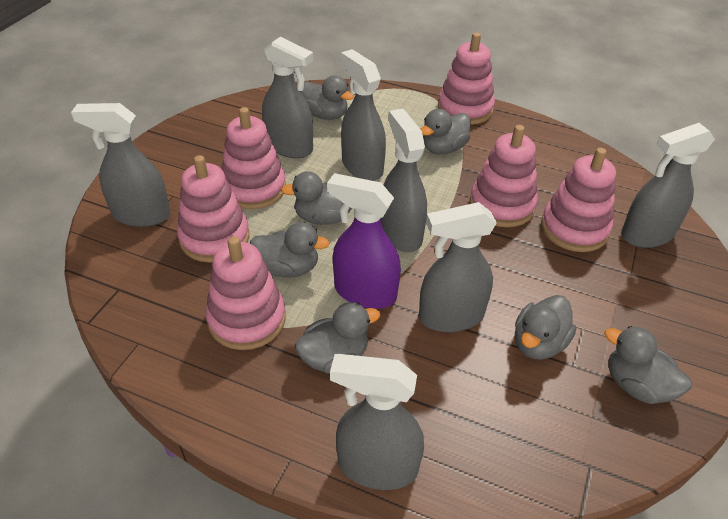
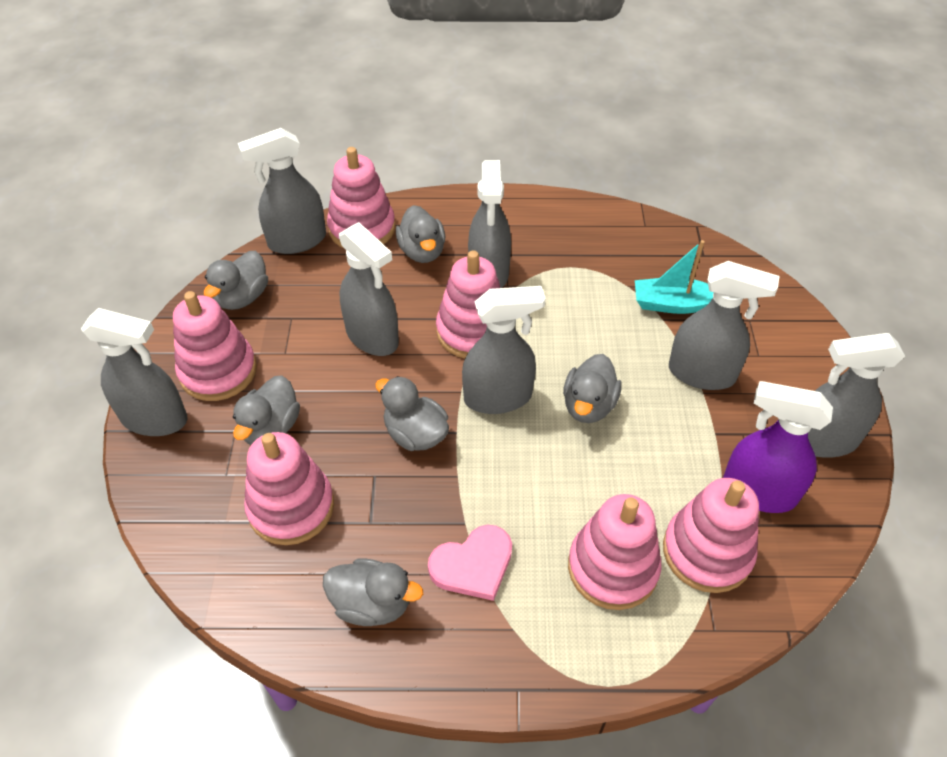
grey duck: 7 -> 6
pink heart: 0 -> 1
turquoise boat: 0 -> 1

